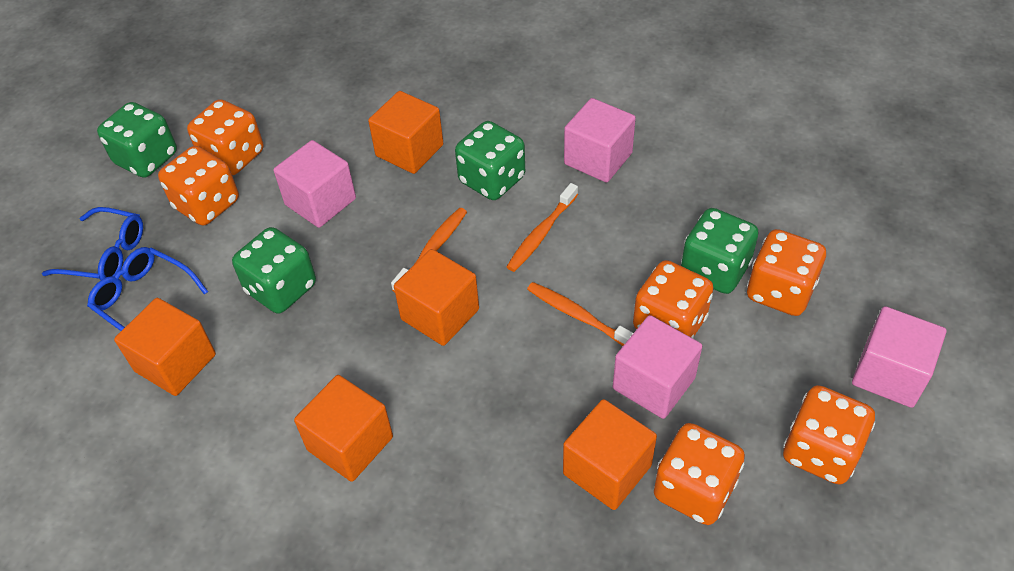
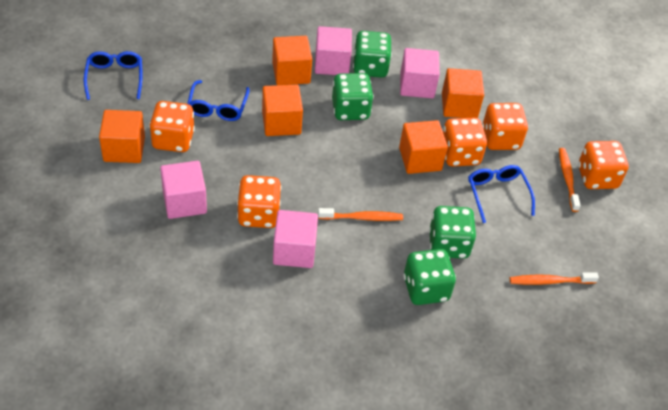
blue glasses: 2 -> 3
orange dice: 6 -> 5

